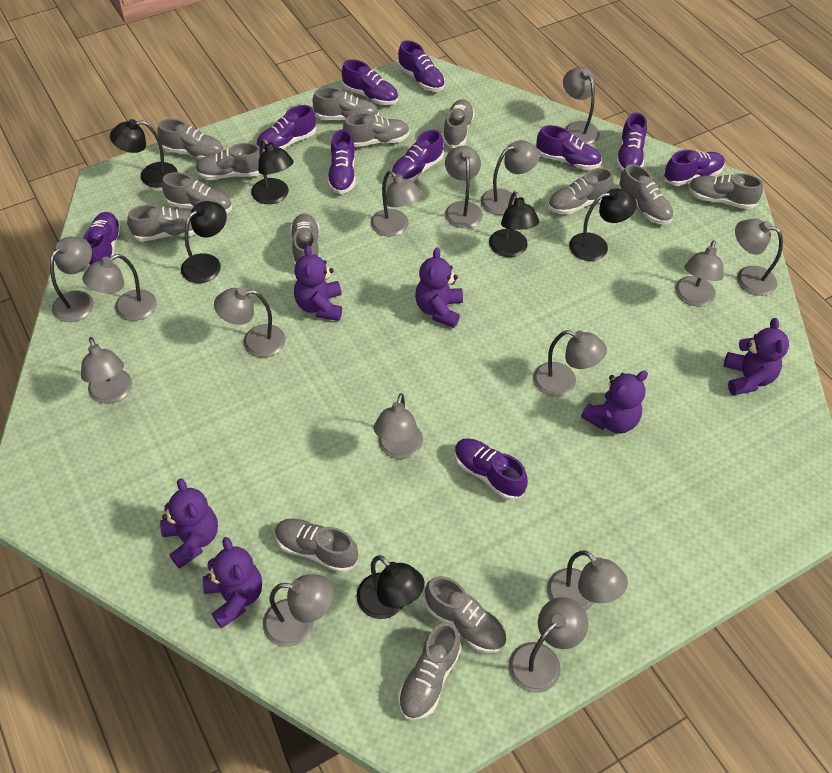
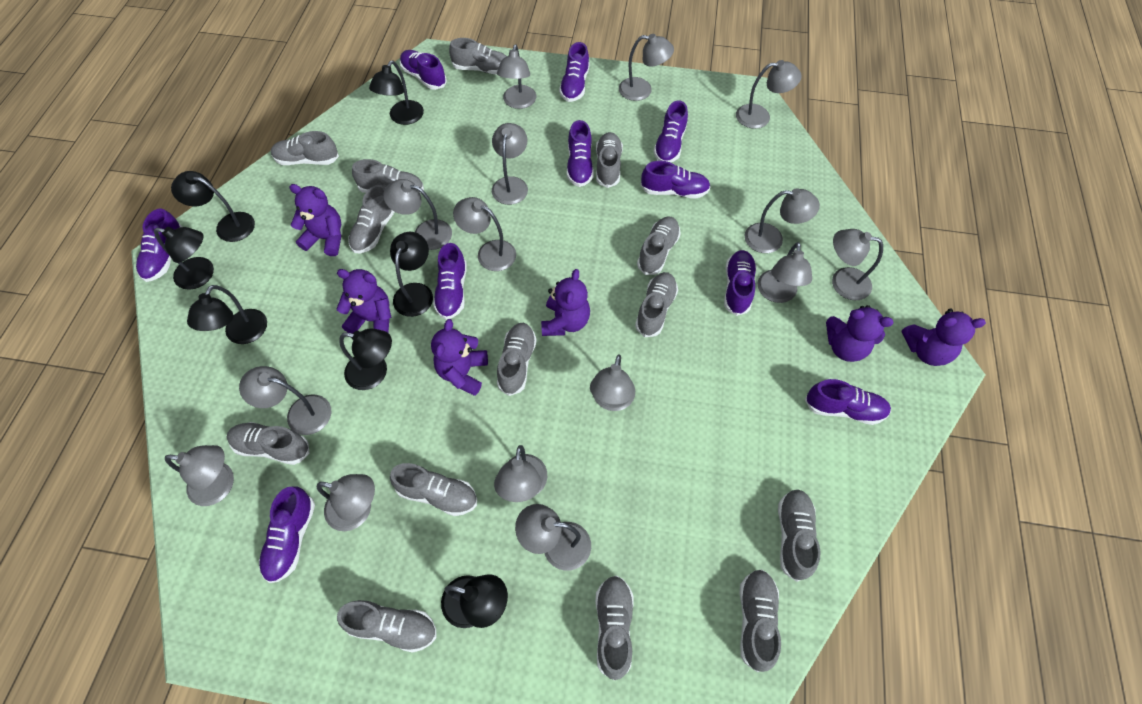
black lamp: 6 -> 7

